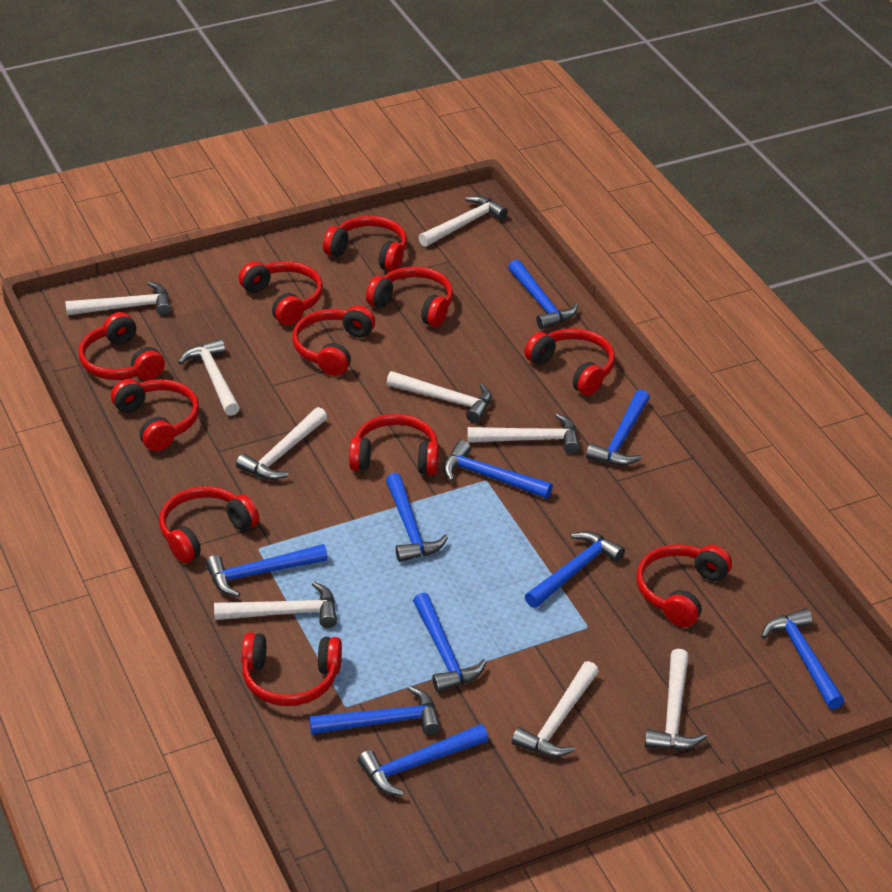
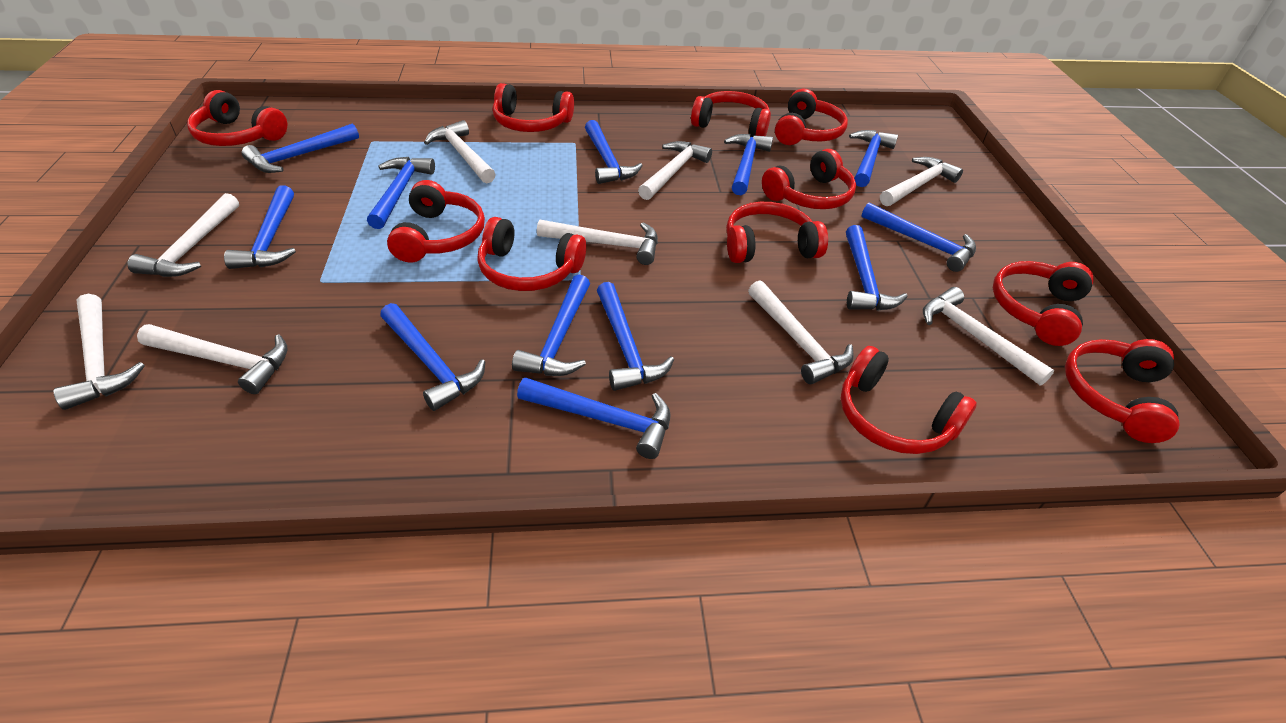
blue hammer: 10 -> 12

